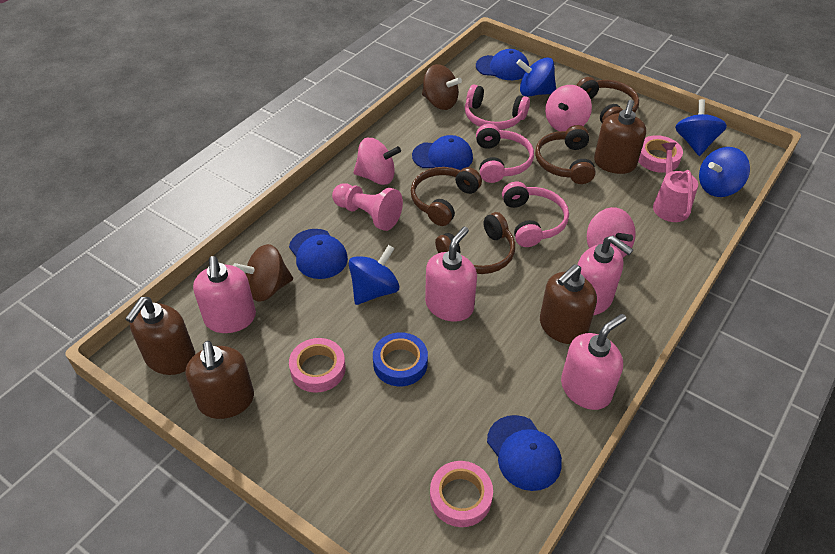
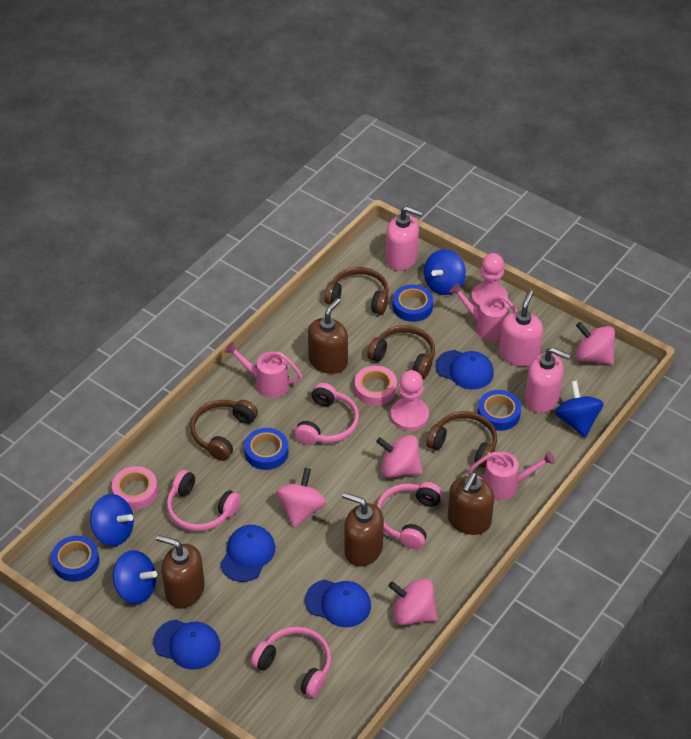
blue tape: 1 -> 4
brown spinning top: 2 -> 0
pink headphones: 3 -> 4
pink pawn: 1 -> 2
pink soap dispenser: 4 -> 3
pink spinning top: 3 -> 4
pink tape: 3 -> 2
pink watering can: 1 -> 3

